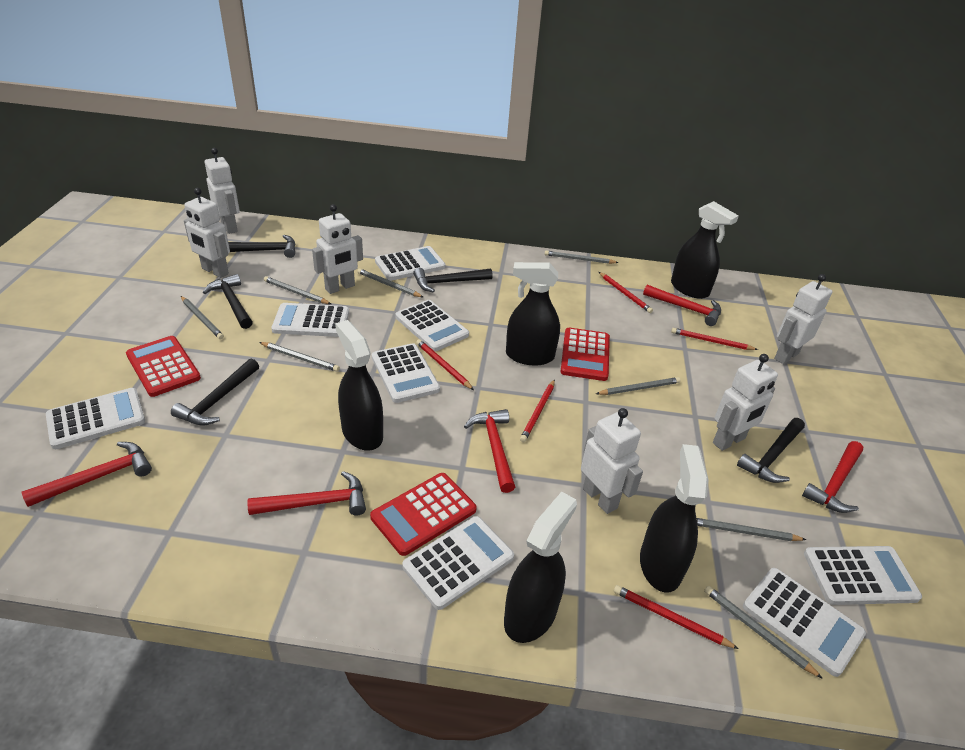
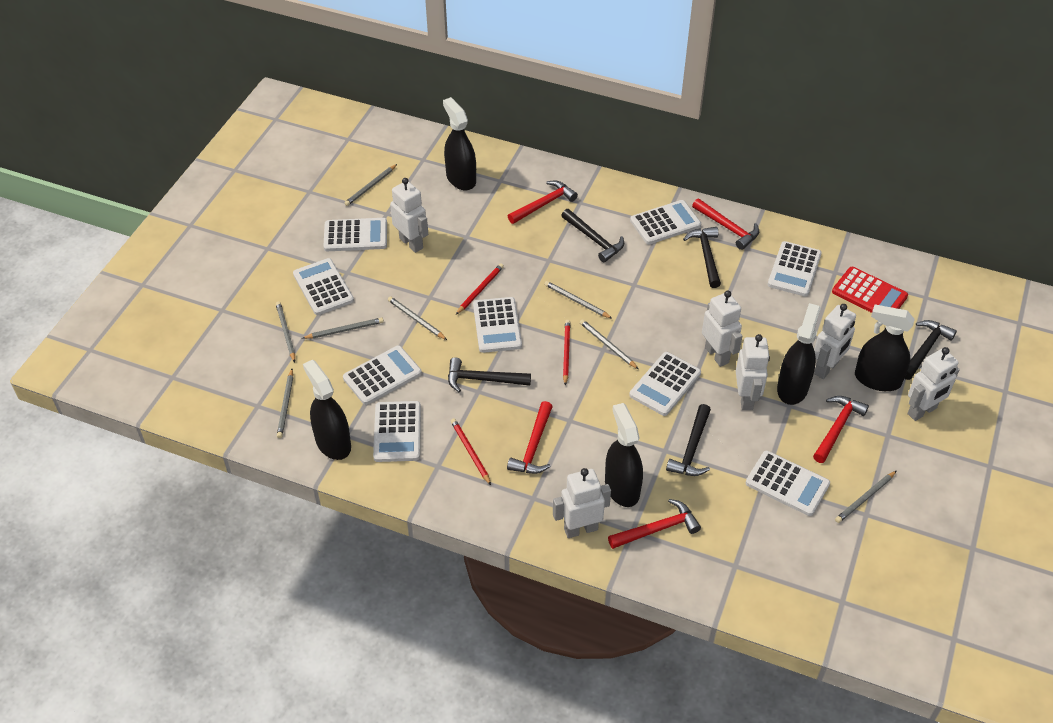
red calculator: 3 -> 1
red pencil: 5 -> 3
white calculator: 8 -> 9

